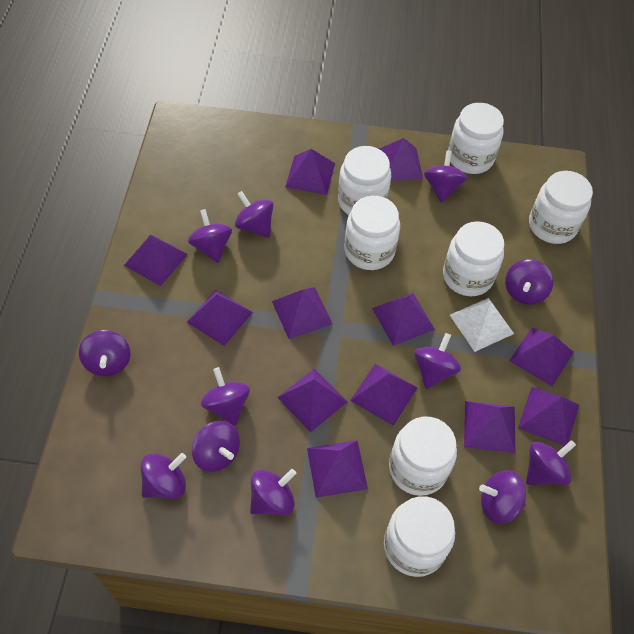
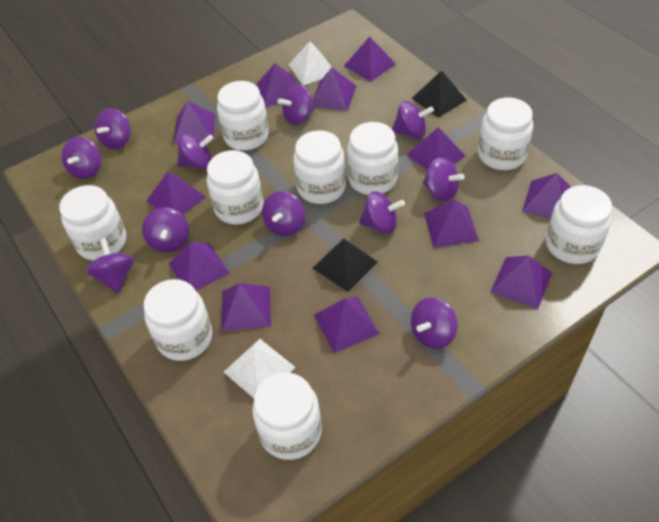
black pyramid: 0 -> 2
purple spinning top: 12 -> 11
white jar: 7 -> 9
white pyramid: 1 -> 2

